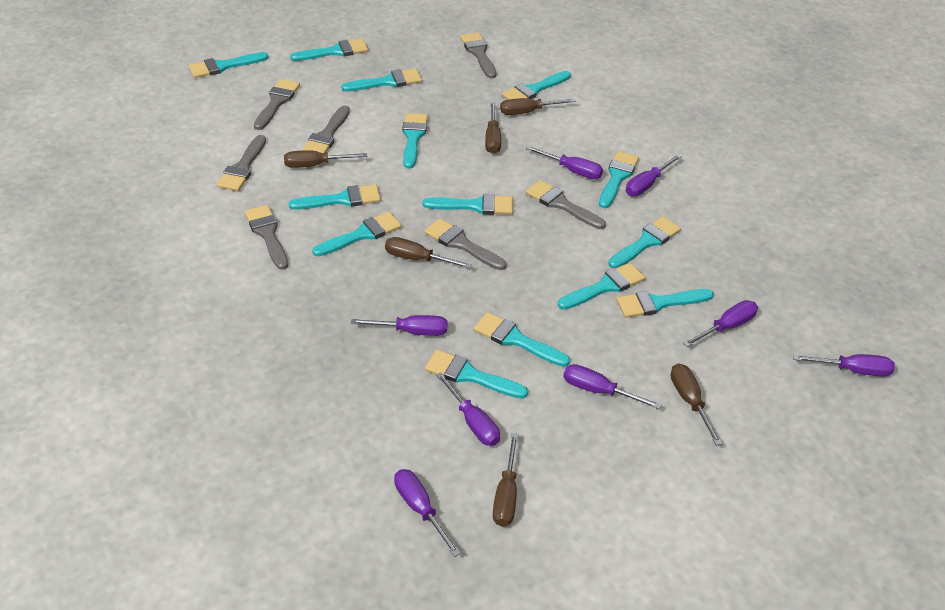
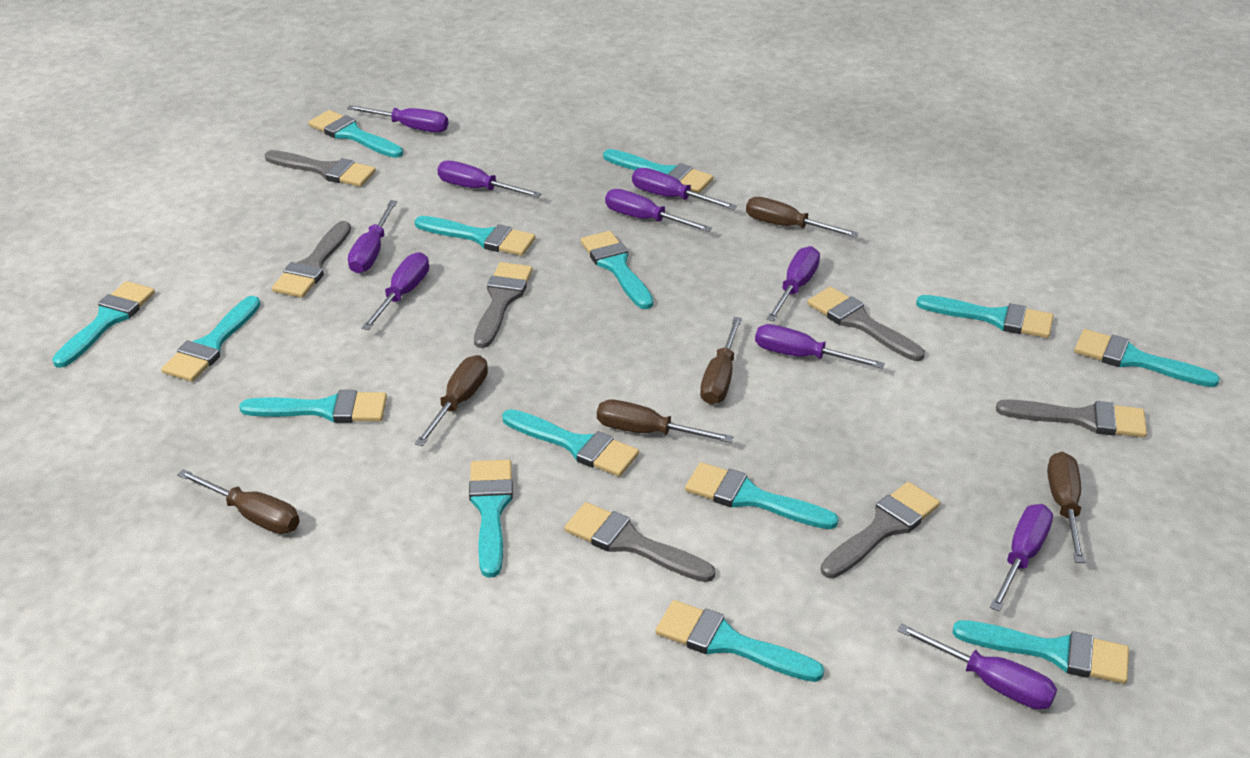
purple screwdriver: 8 -> 10

